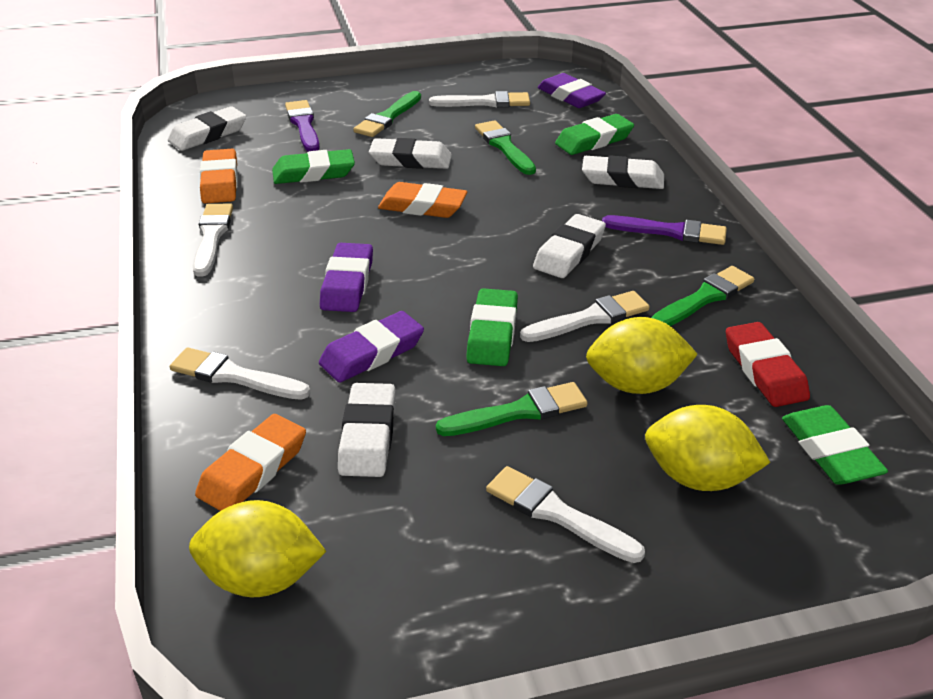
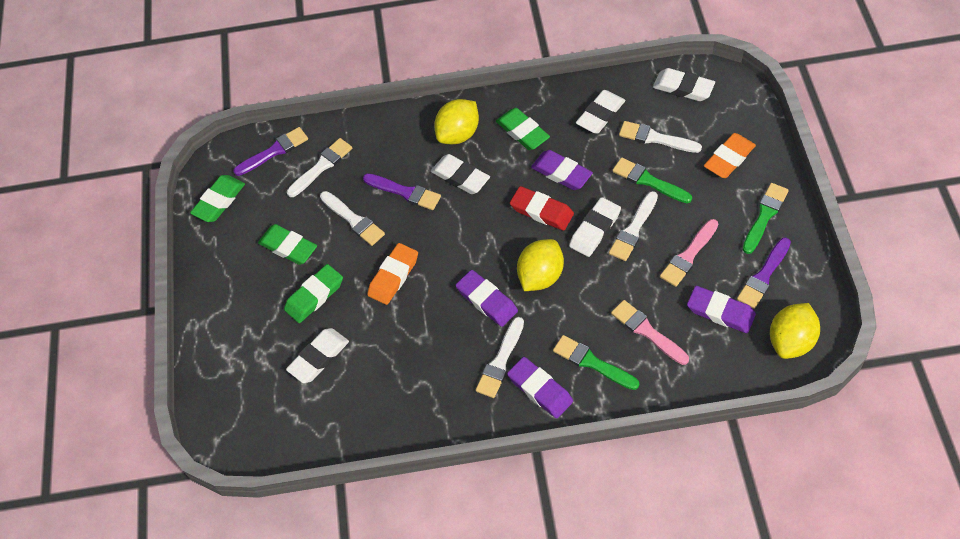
green brush: 4 -> 3
orange eraser: 3 -> 2
pink brush: 0 -> 2
purple brush: 2 -> 3
purple eraser: 3 -> 4

